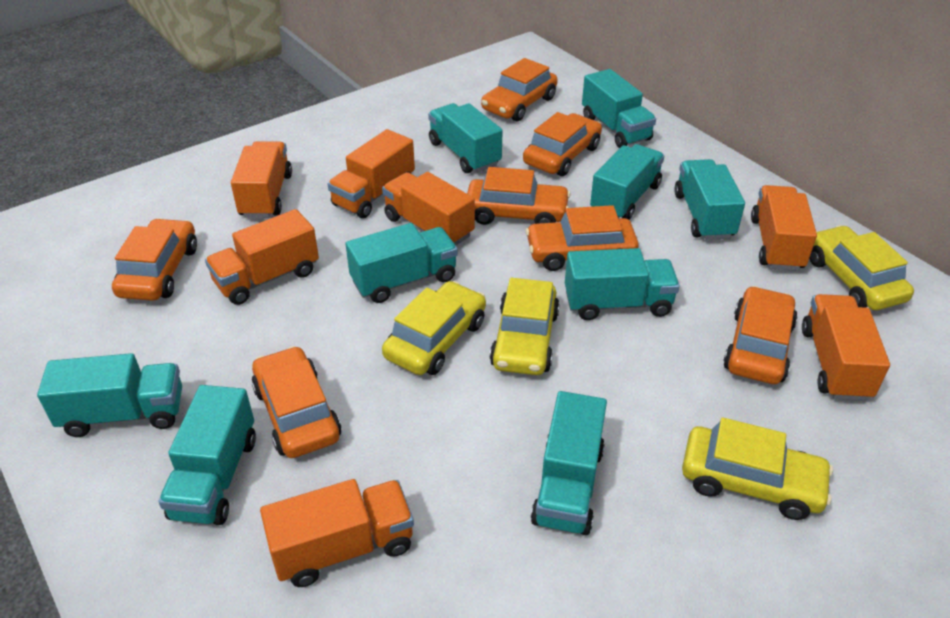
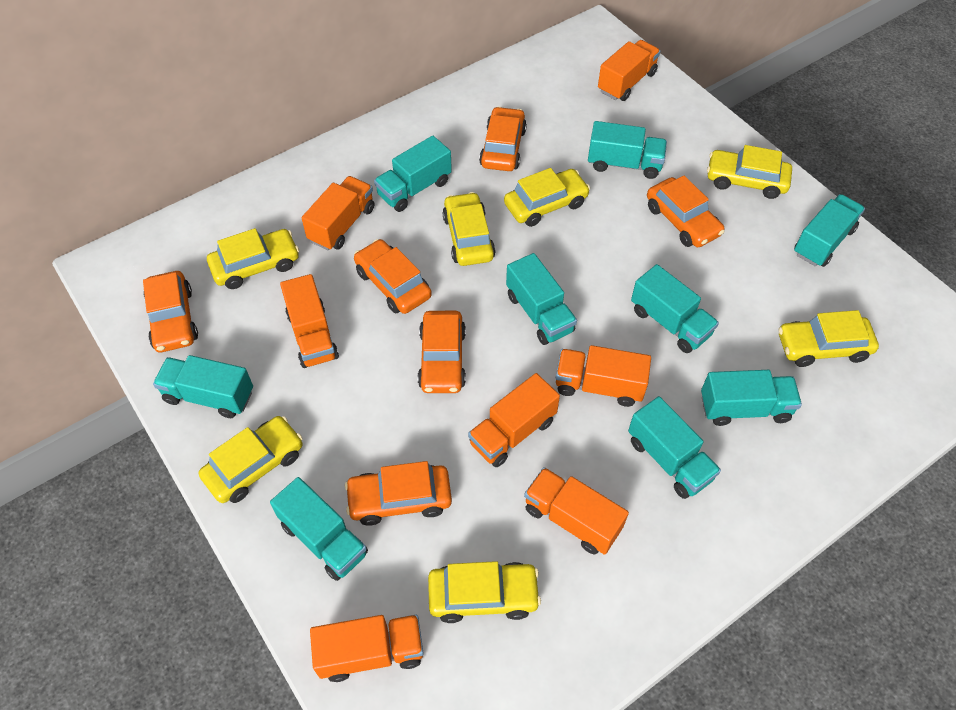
orange car: 7 -> 6
yellow car: 4 -> 7

